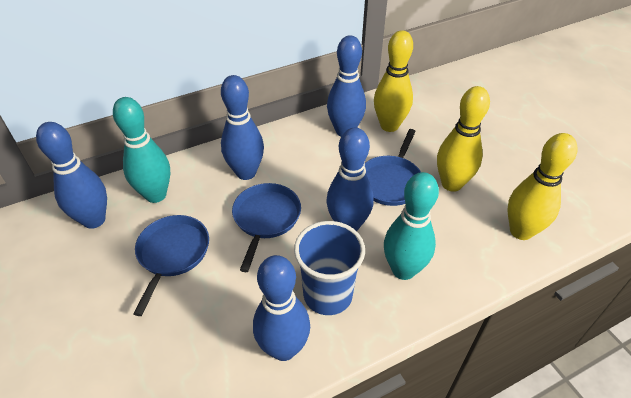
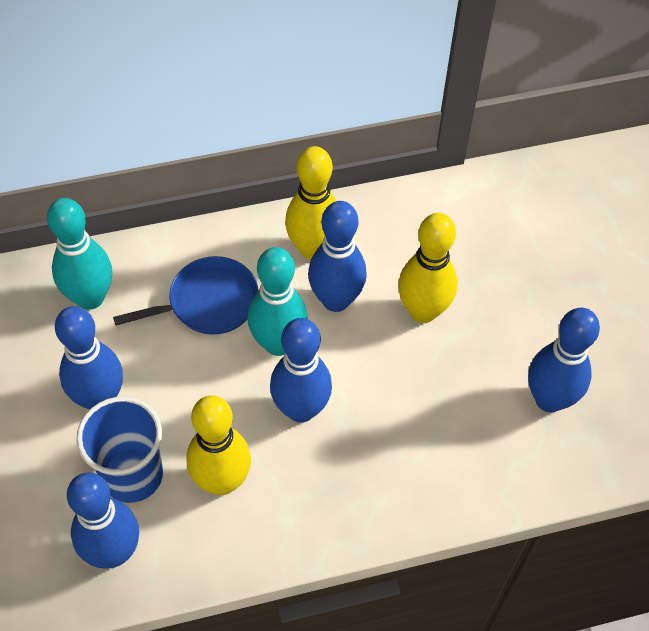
blue pan: 3 -> 1

